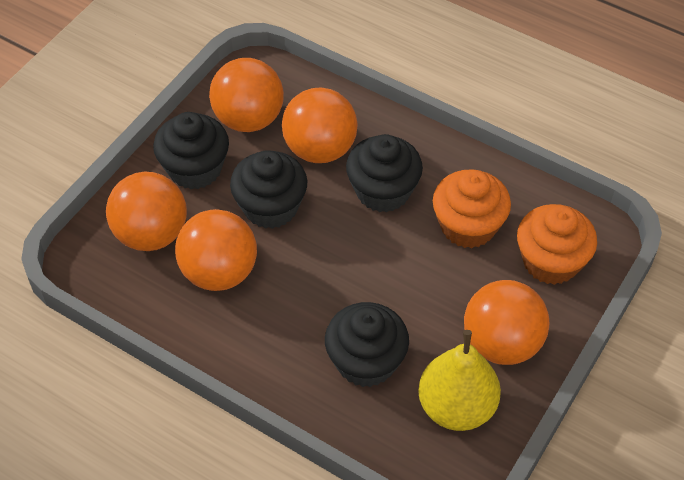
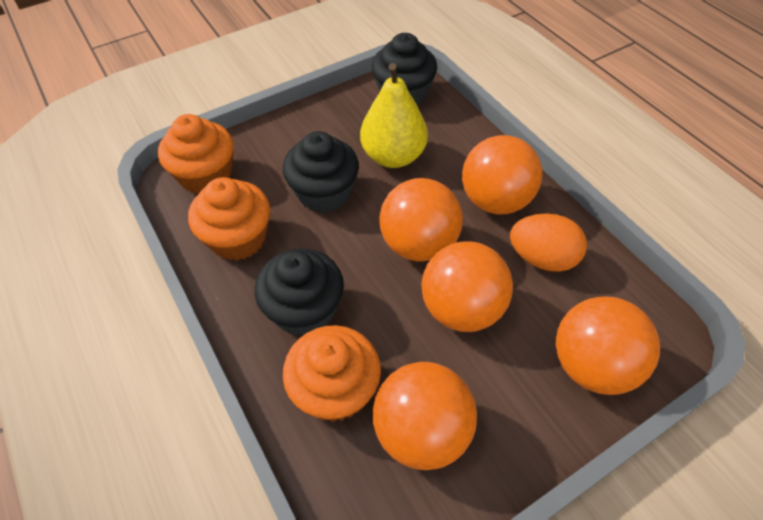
black cupcake: 4 -> 3
orange cupcake: 2 -> 3
orange egg: 0 -> 1

